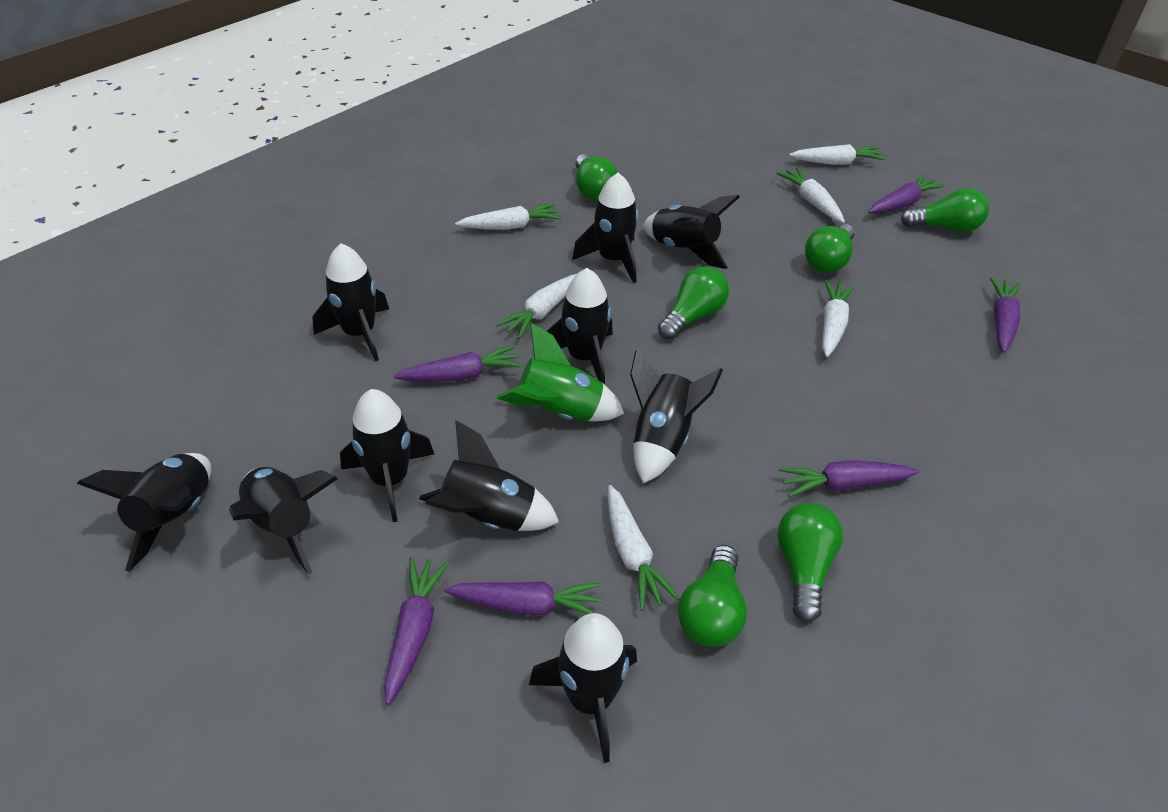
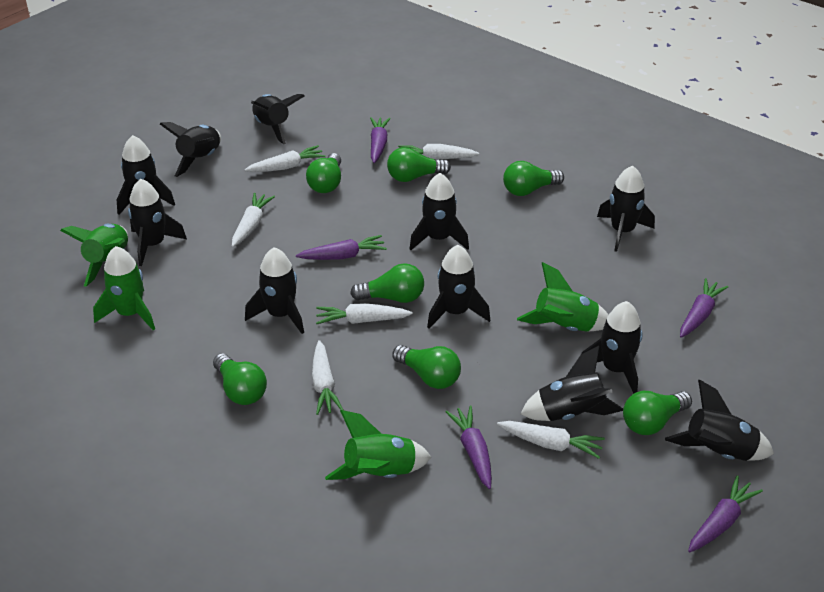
black rocket: 10 -> 11
green light bulb: 6 -> 7
green rocket: 1 -> 4
purple carrot: 6 -> 5

